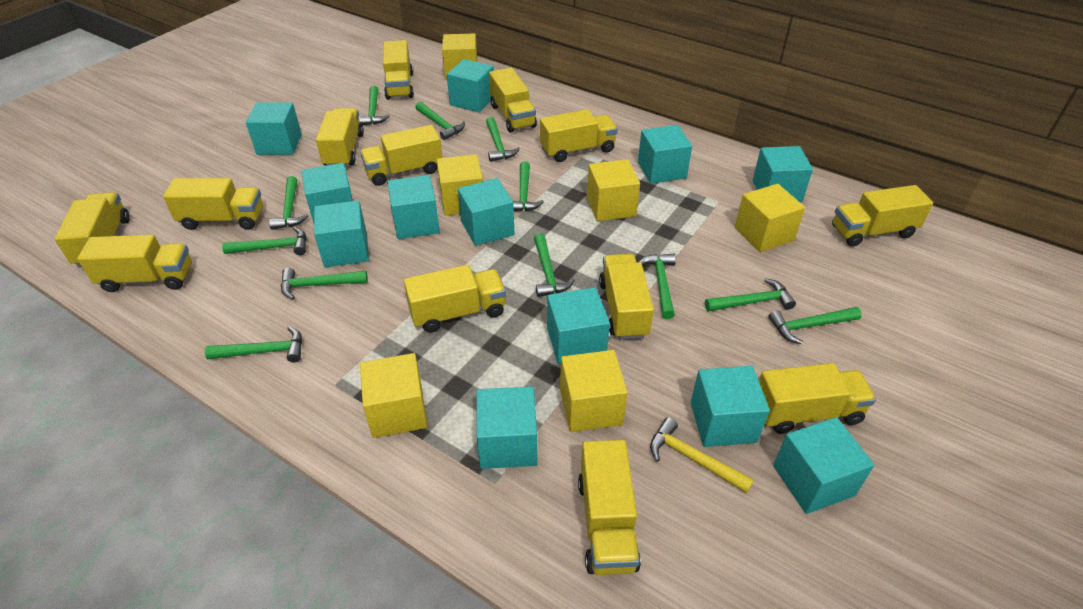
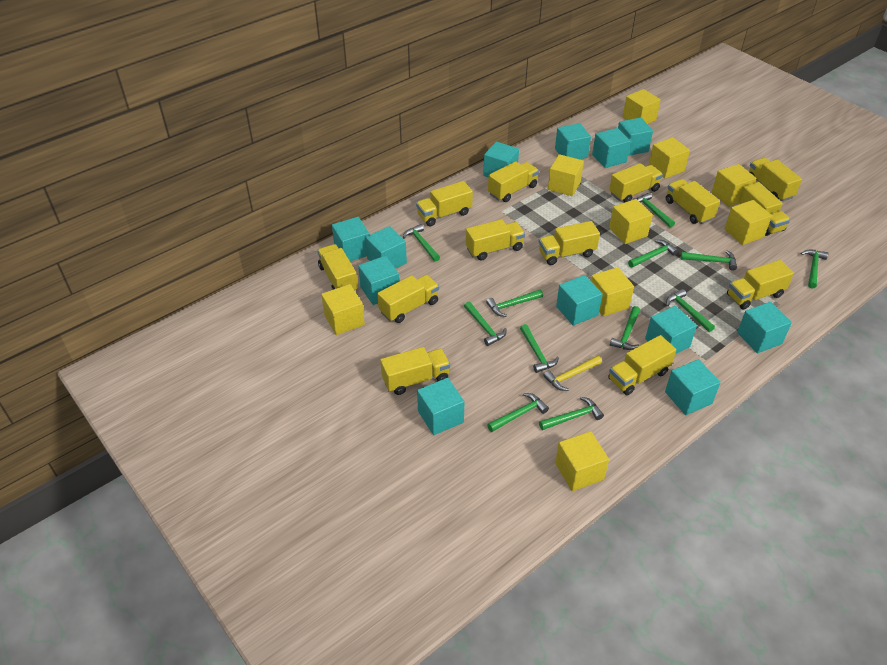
yellow cube: 6 -> 9

